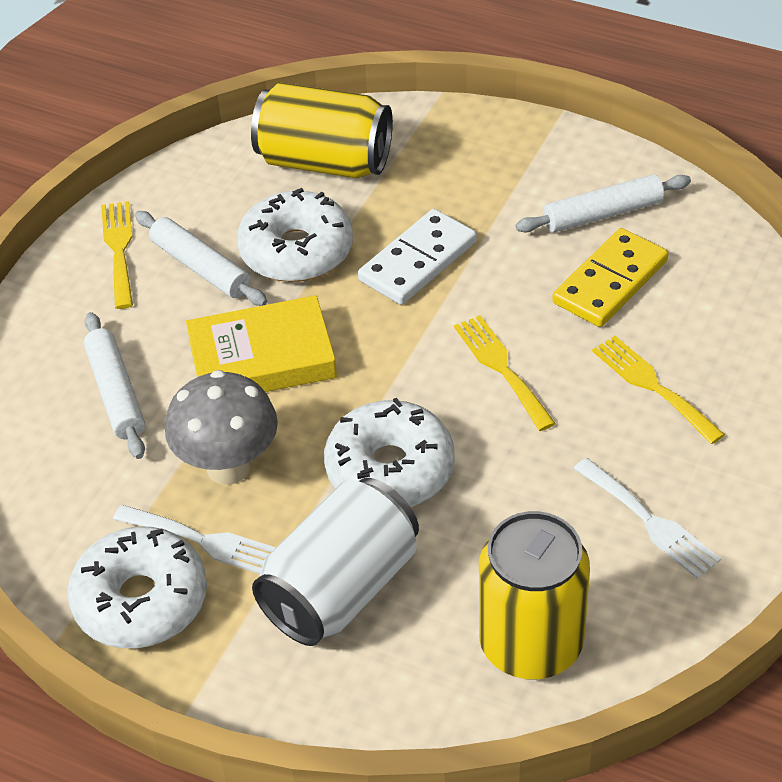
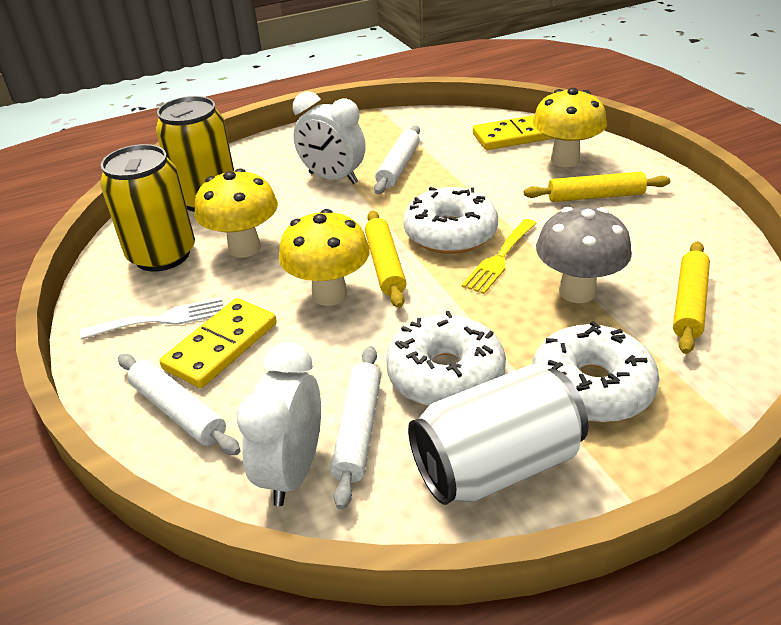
white clock: 0 -> 2
white domino: 1 -> 0
white fork: 2 -> 1
yellow book: 1 -> 0
yellow domino: 1 -> 2
yellow fork: 3 -> 1
yellow mushroom: 0 -> 3
yellow rolling pin: 0 -> 3

